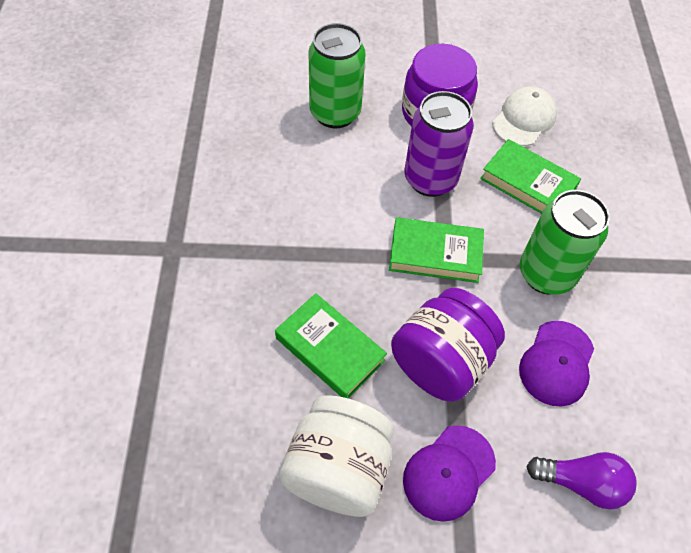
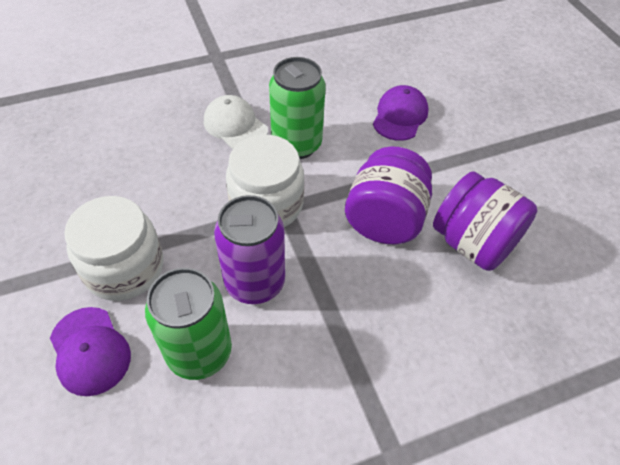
green book: 3 -> 0
purple light bulb: 1 -> 0
white jar: 1 -> 2

